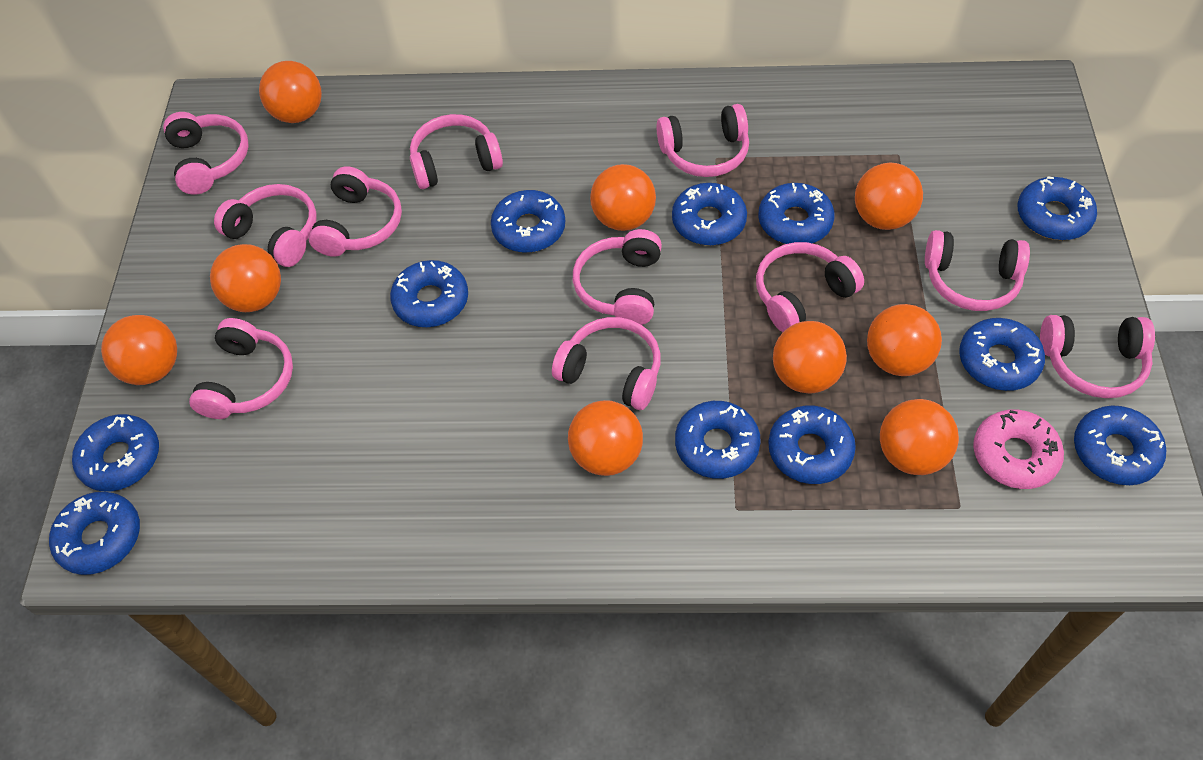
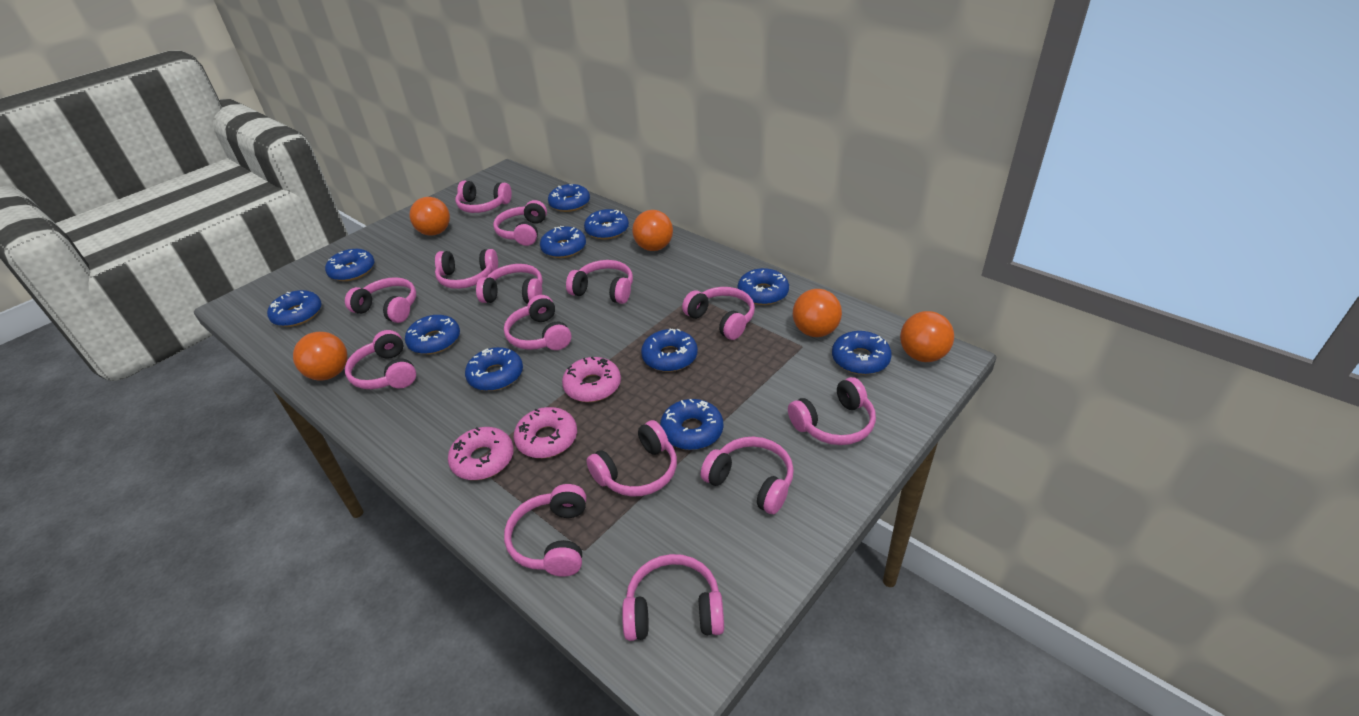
orange ball: 9 -> 5
pink donut: 1 -> 3
pink headphones: 11 -> 14

